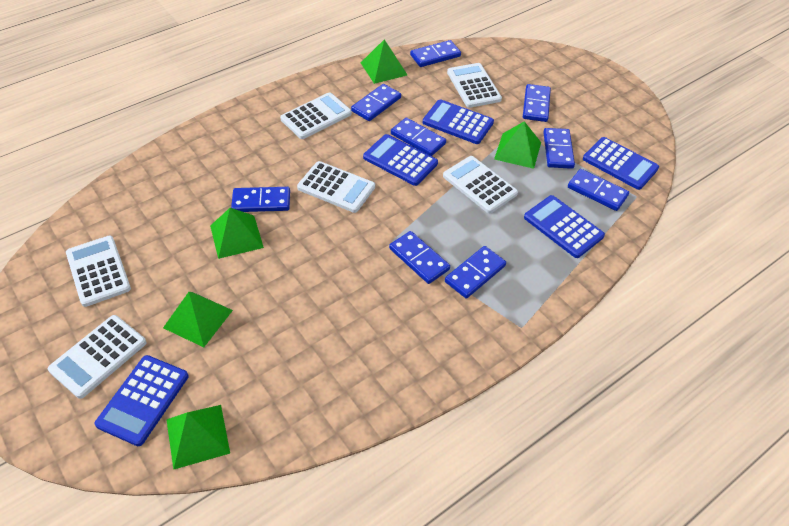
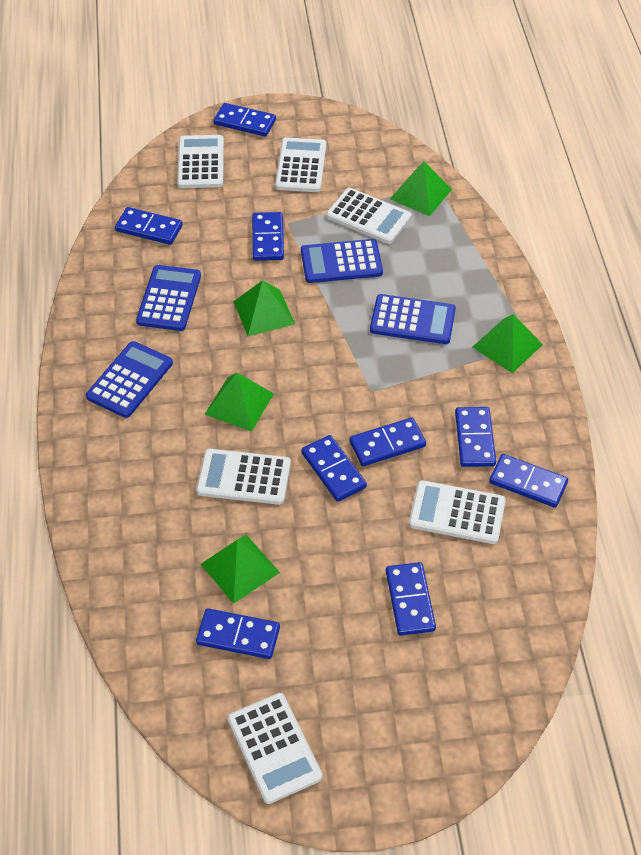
blue calculator: 5 -> 4

